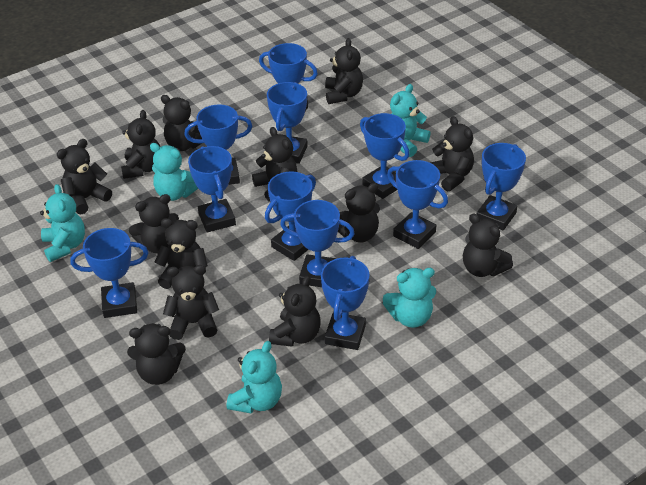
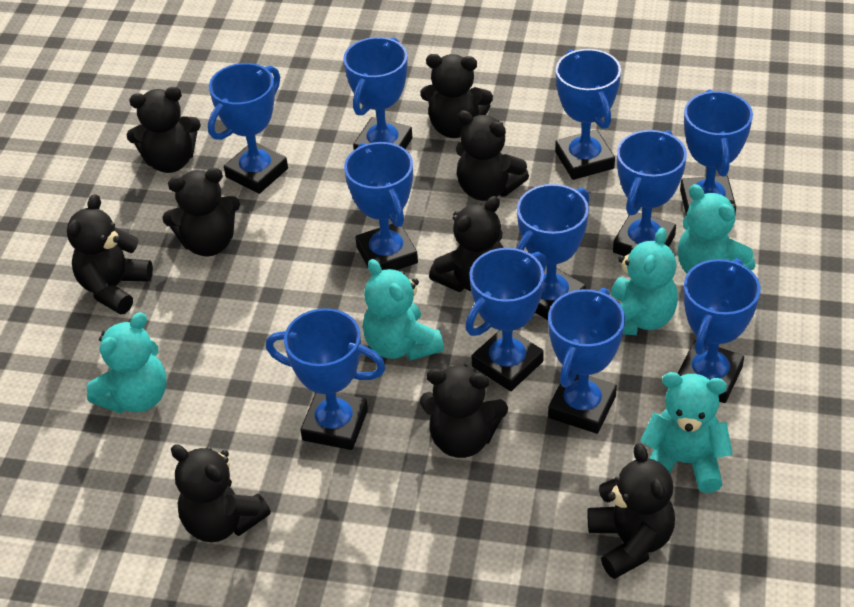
black teddy bear: 13 -> 9

